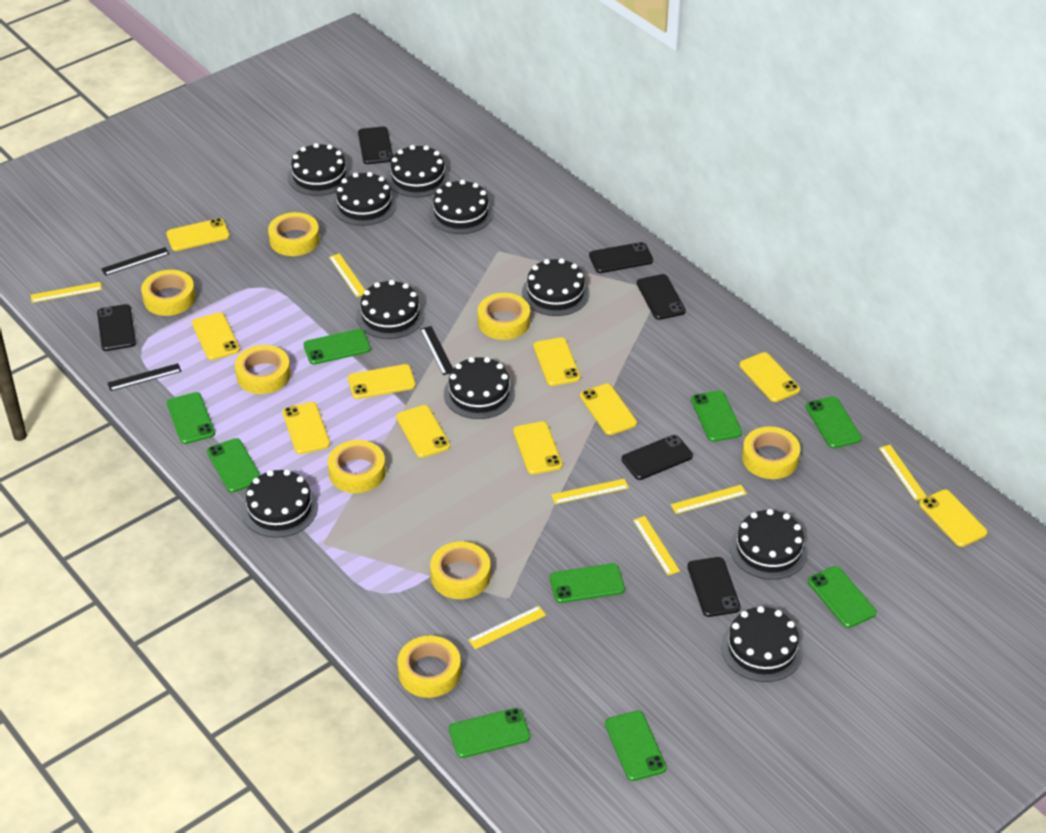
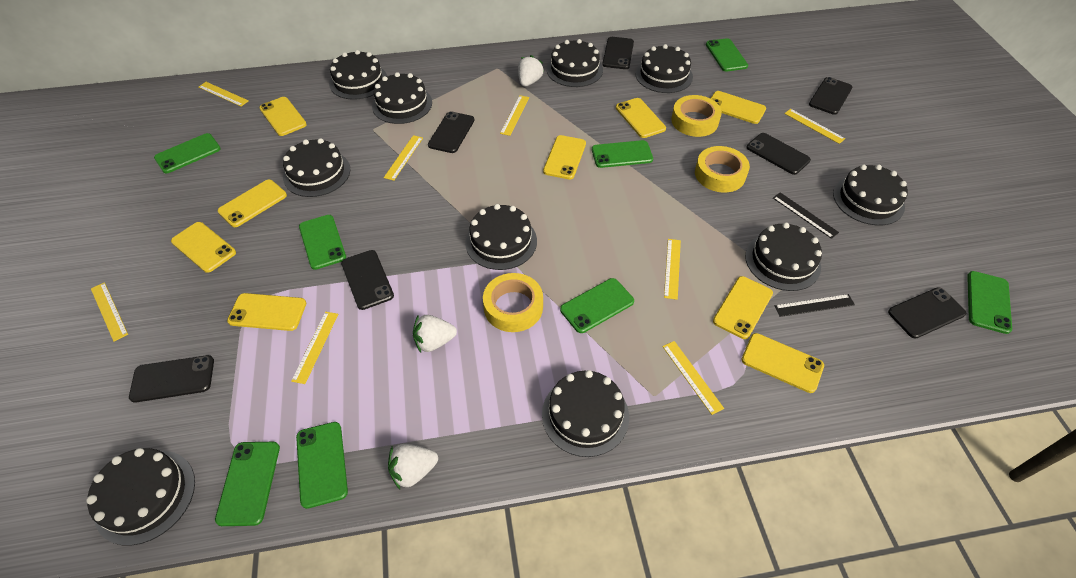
black phone: 6 -> 7
black ruler: 3 -> 2
green phone: 9 -> 8
white strawberry: 0 -> 3
yellow phone: 10 -> 9
yellow ruler: 7 -> 8
yellow tape: 8 -> 3

